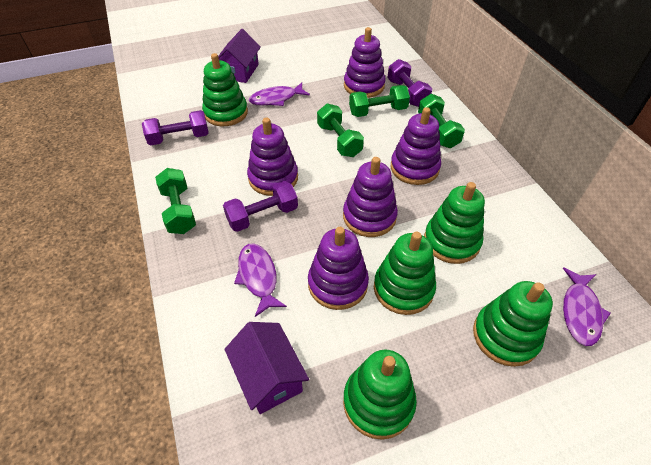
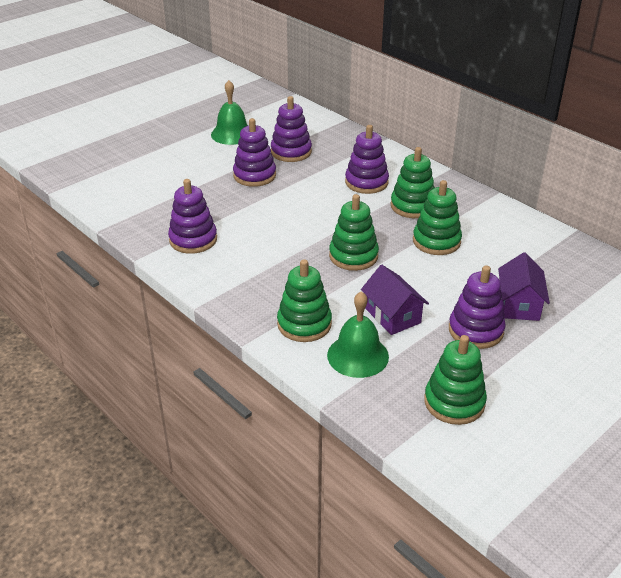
green bell: 0 -> 2
green dumbbell: 4 -> 0
purple dumbbell: 3 -> 0
purple fish: 3 -> 0

